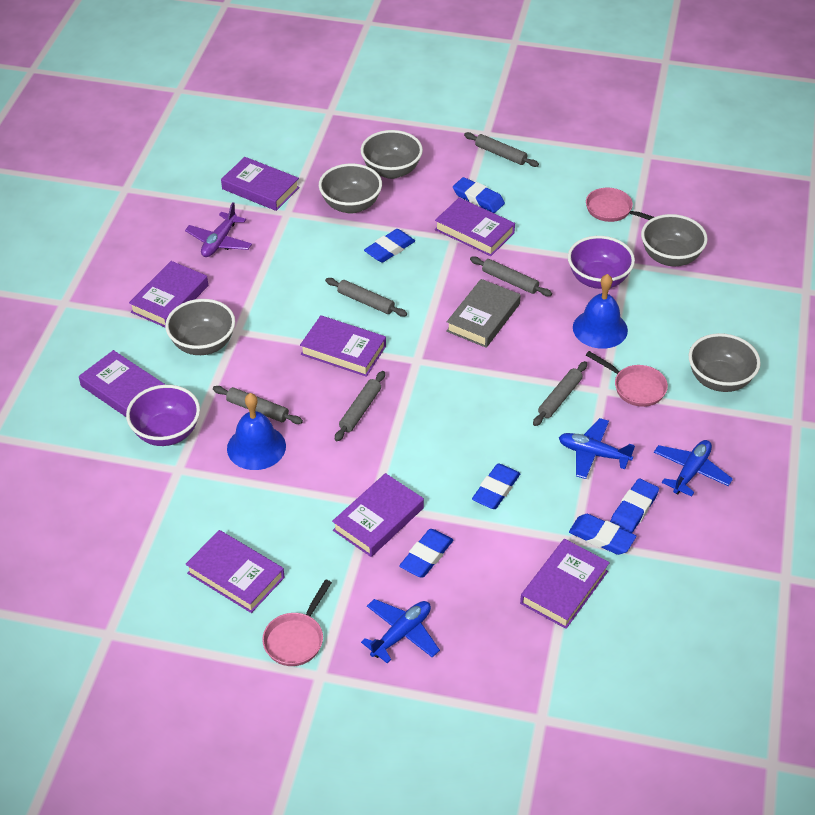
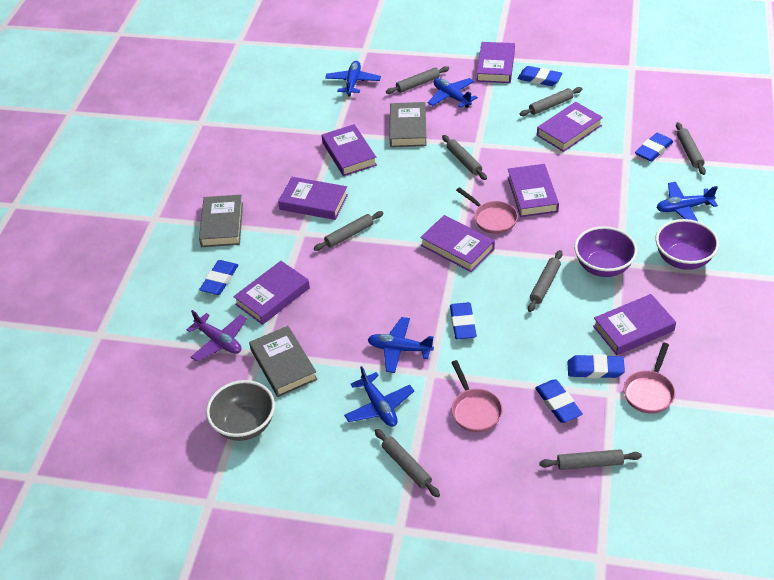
blue bell: 2 -> 0
blue plane: 3 -> 5
grey book: 1 -> 3
grey bowl: 5 -> 1
grey rolling pin: 6 -> 8

